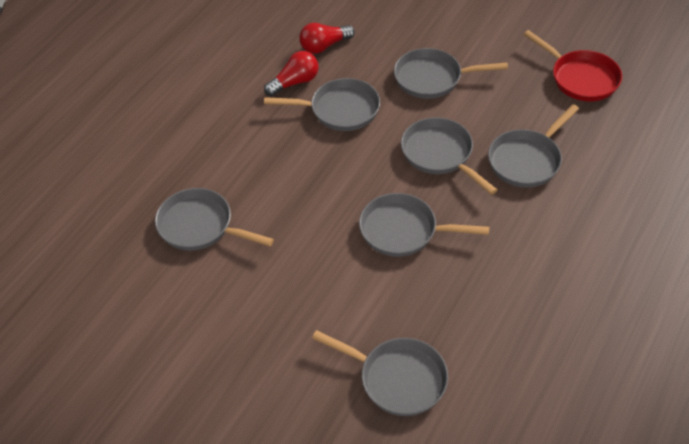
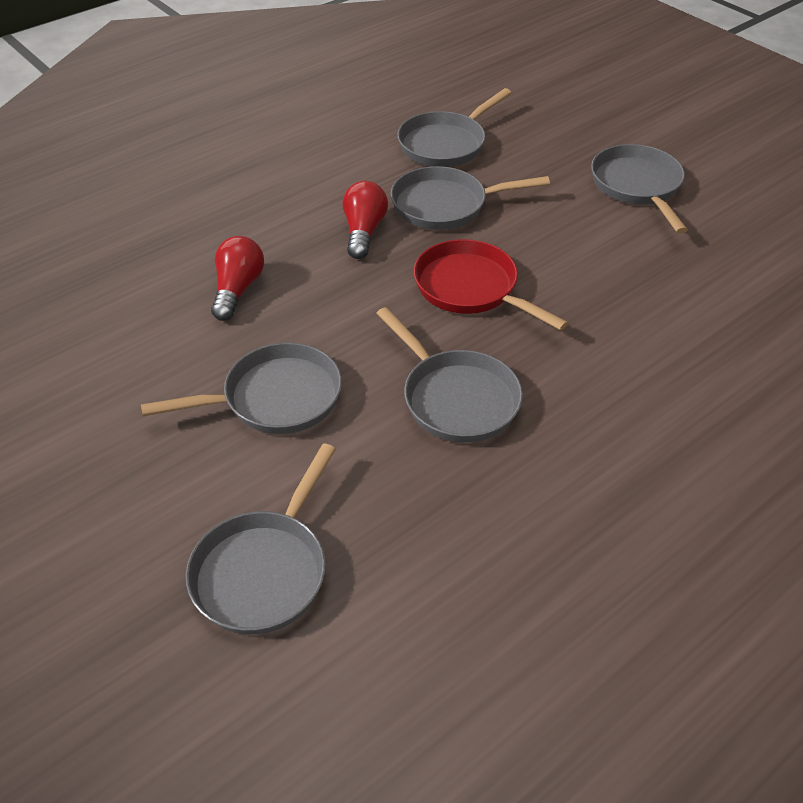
grey pan: 7 -> 6

